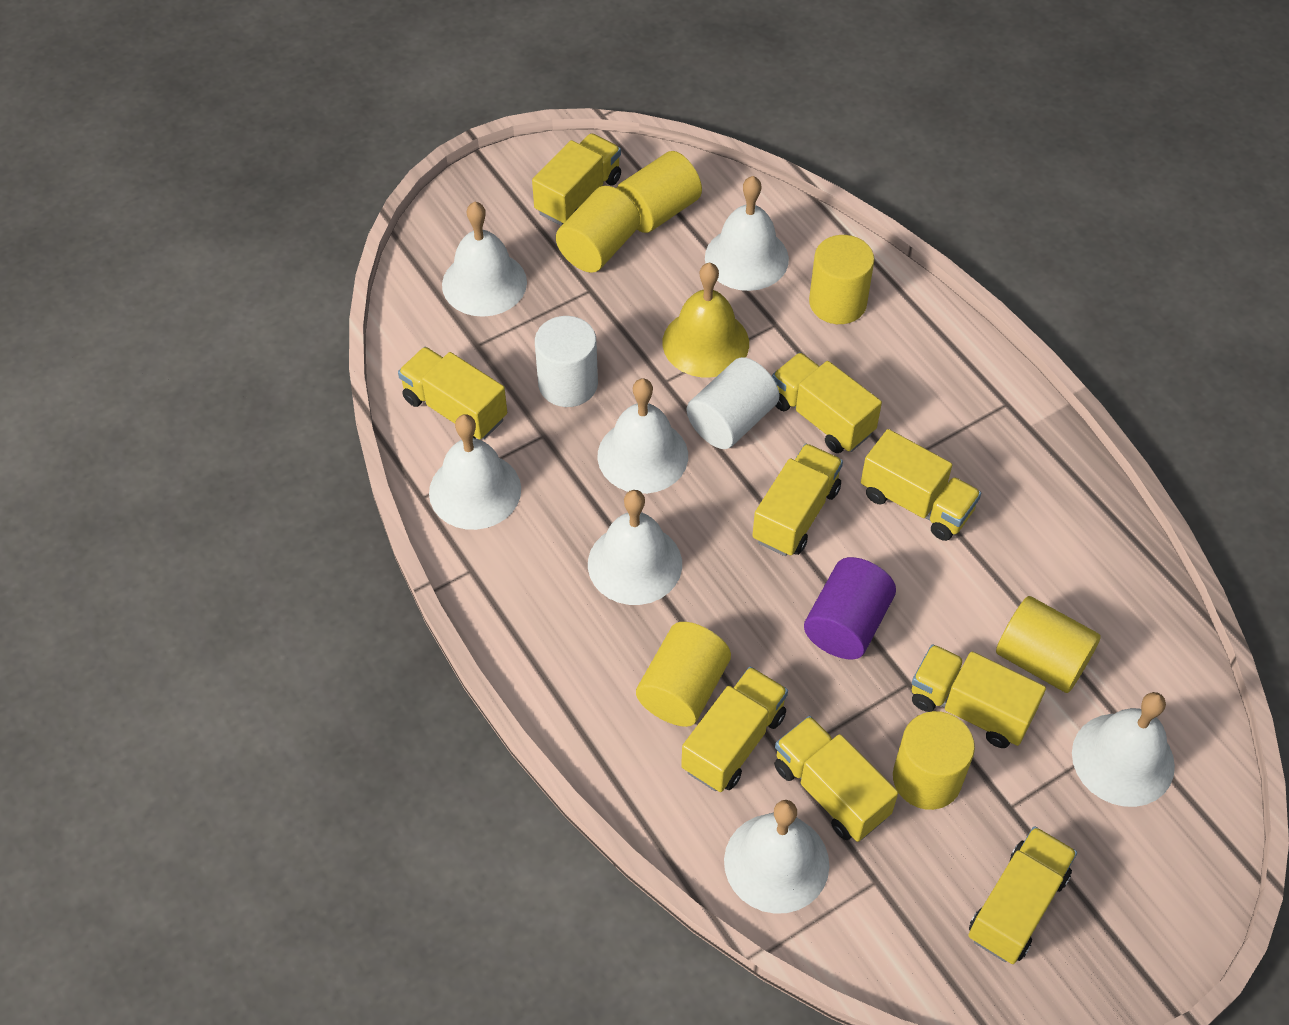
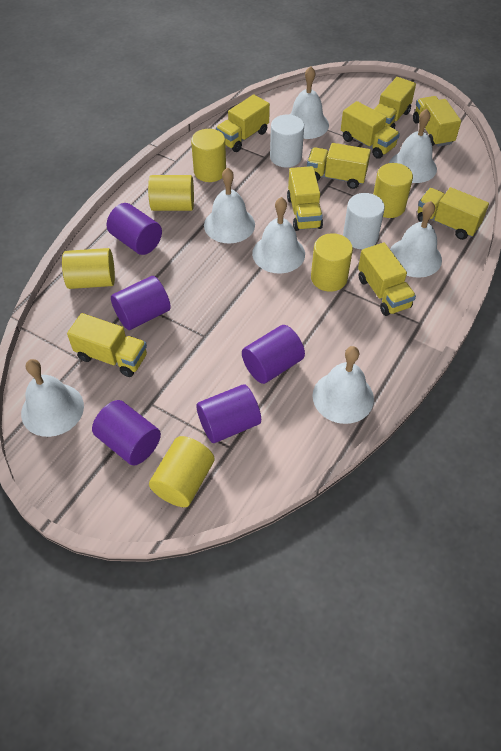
purple cylinder: 1 -> 5
yellow bell: 1 -> 0

